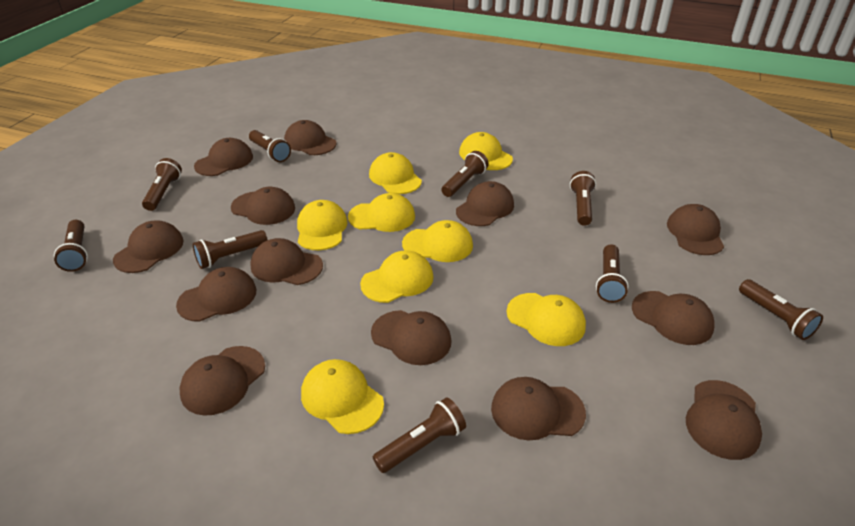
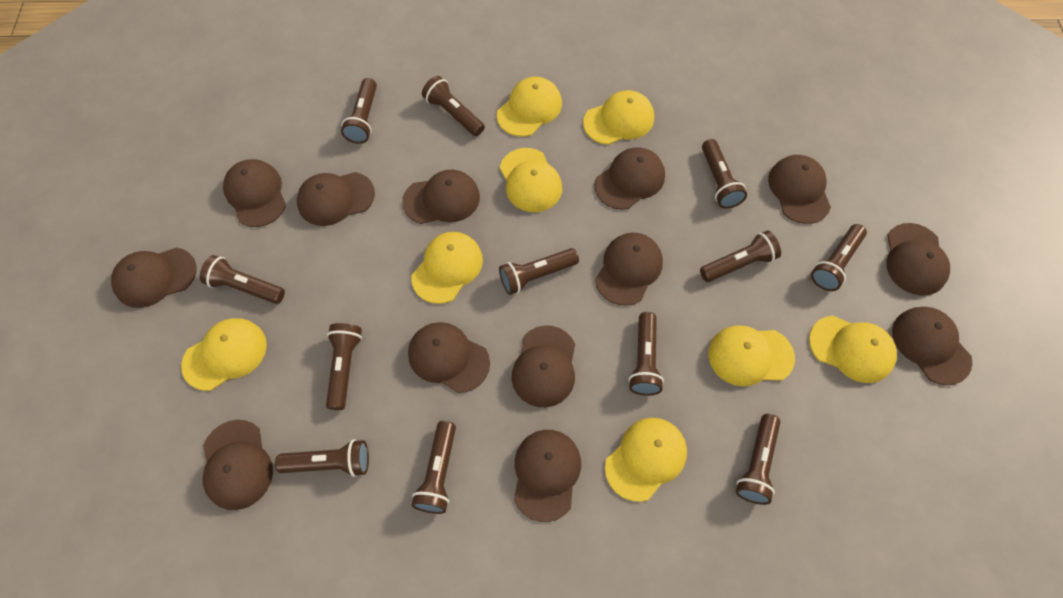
brown flashlight: 9 -> 12

